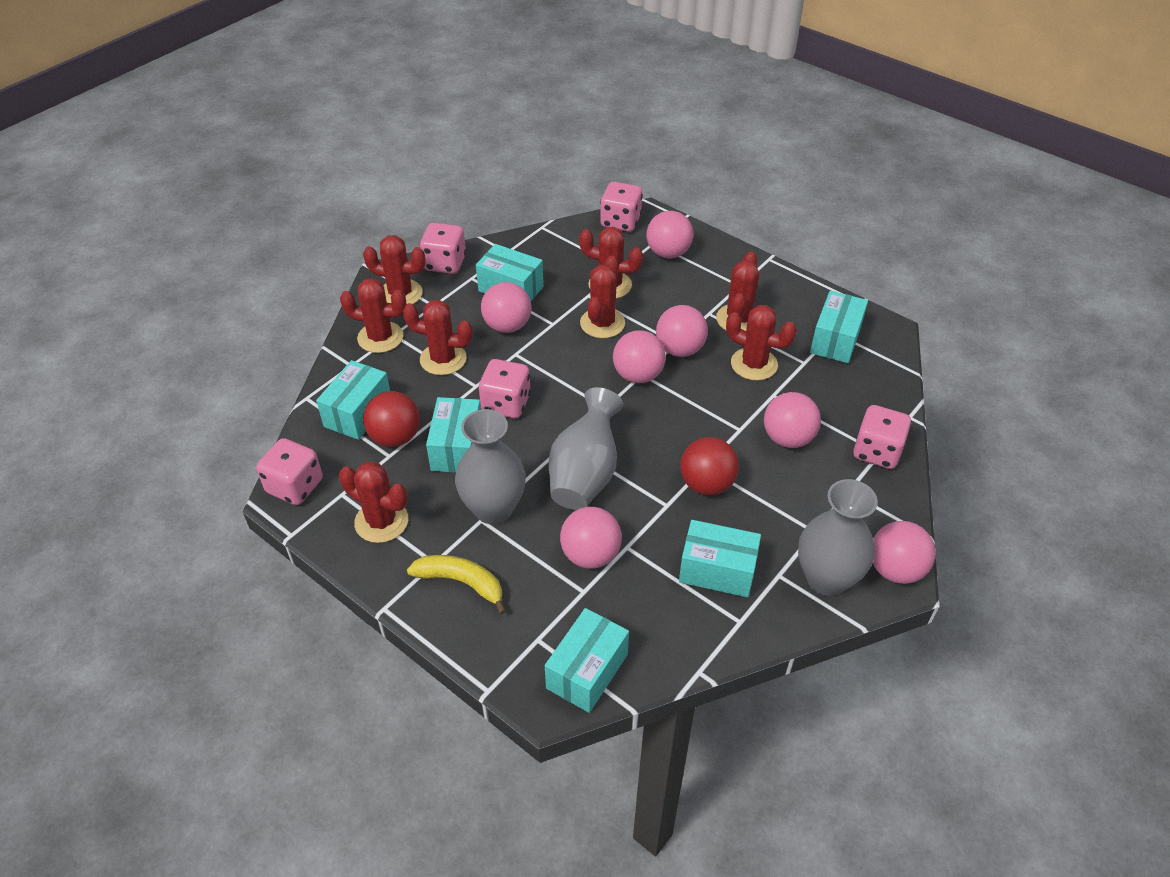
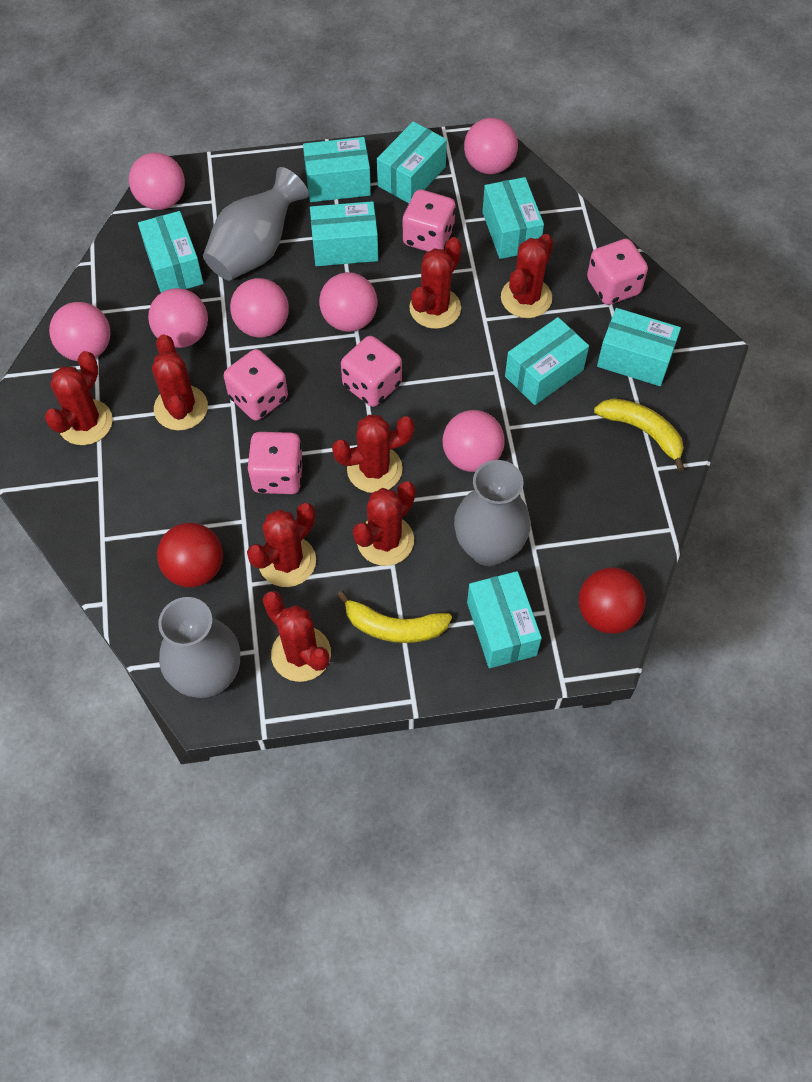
turquoise box: 6 -> 8
yellow banana: 1 -> 2

